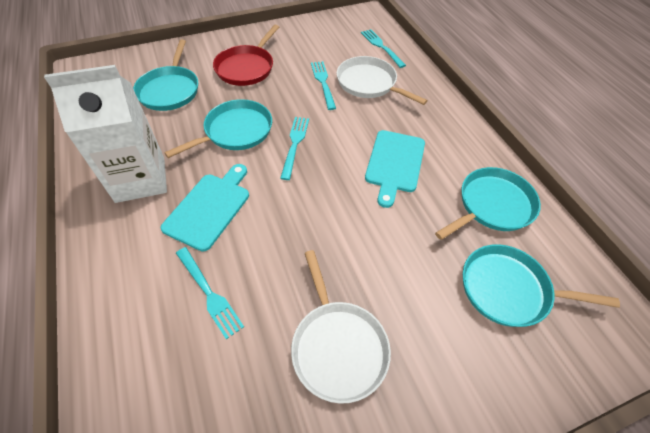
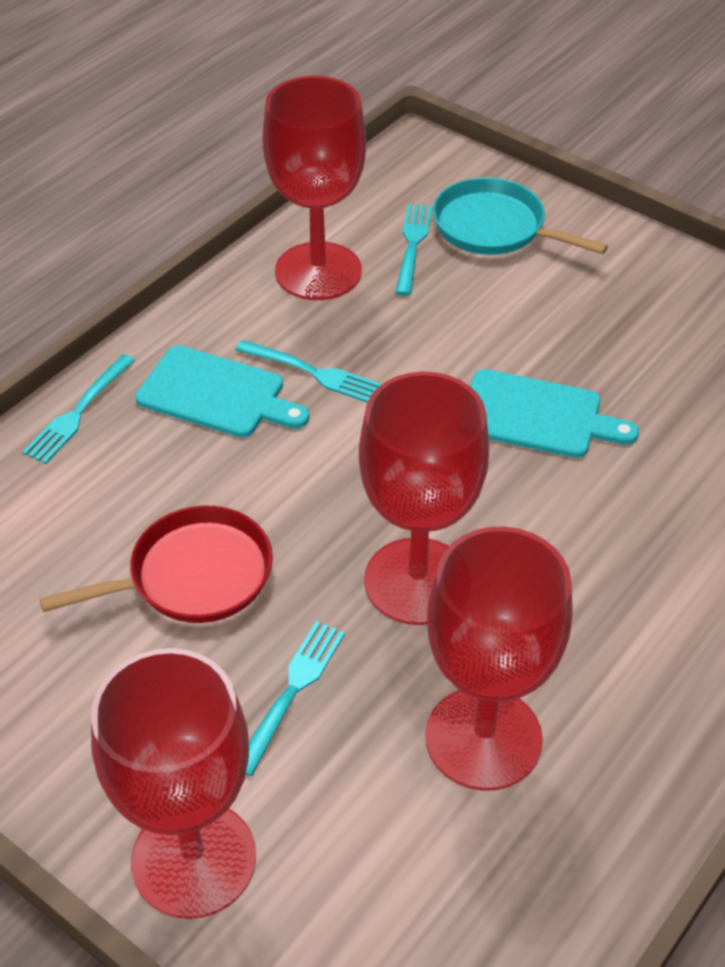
red goblet: 0 -> 4
turquoise pan: 4 -> 1
white carton: 1 -> 0
white pan: 2 -> 0

